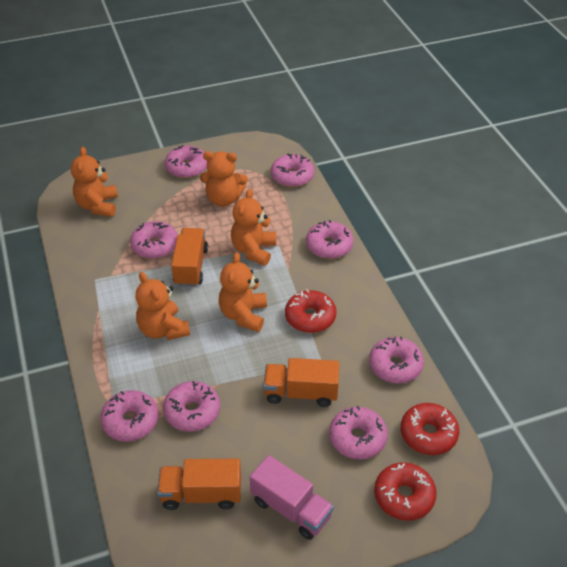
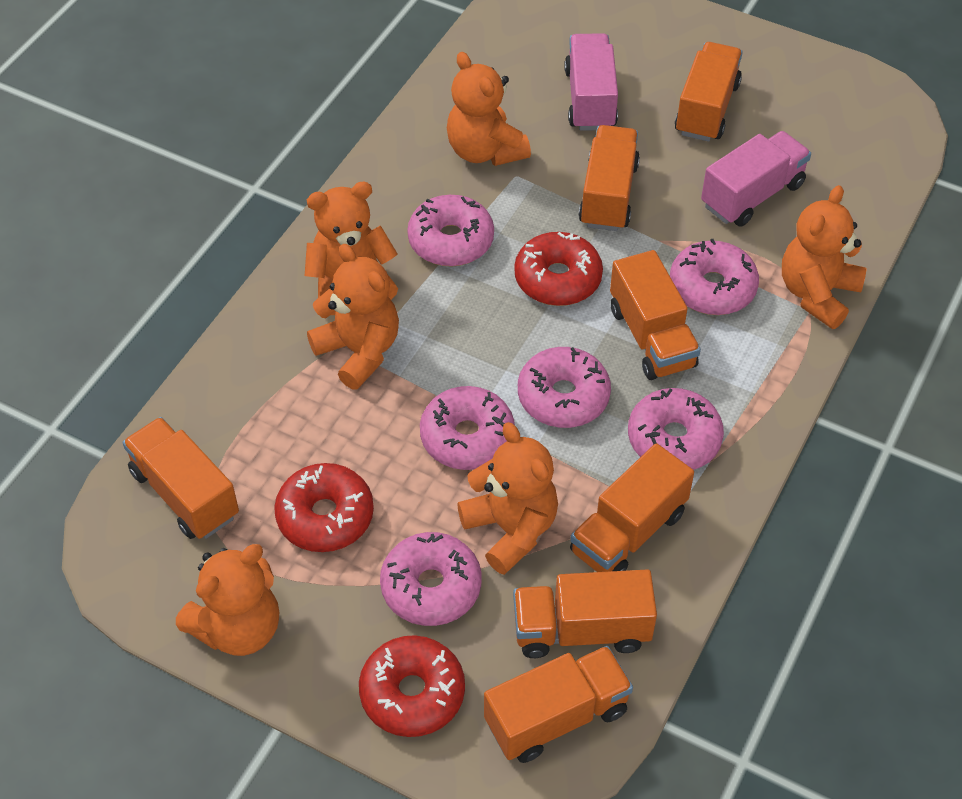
orange teddy bear: 5 -> 6
orange truck: 3 -> 7
pink donut: 8 -> 6
pink truck: 1 -> 2

